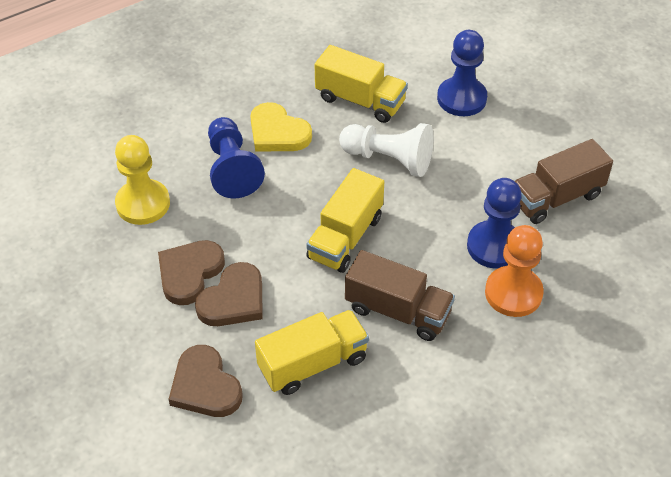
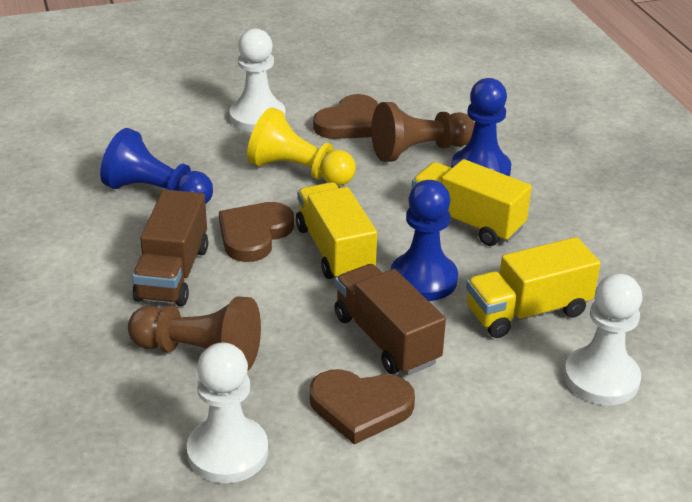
brown pawn: 0 -> 2
orange pawn: 1 -> 0
white pawn: 1 -> 3
yellow heart: 1 -> 0

